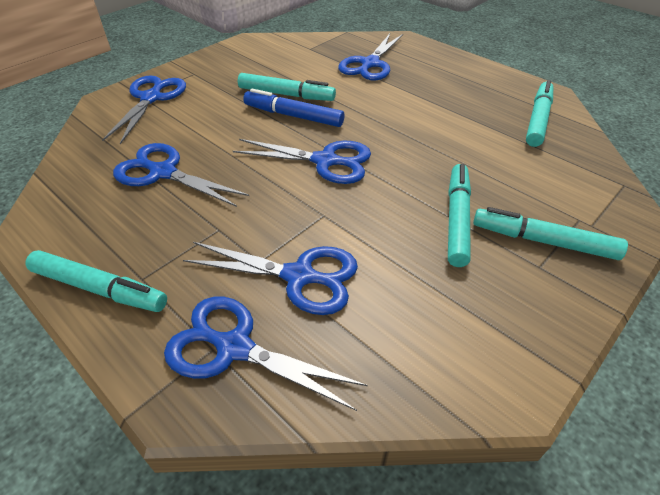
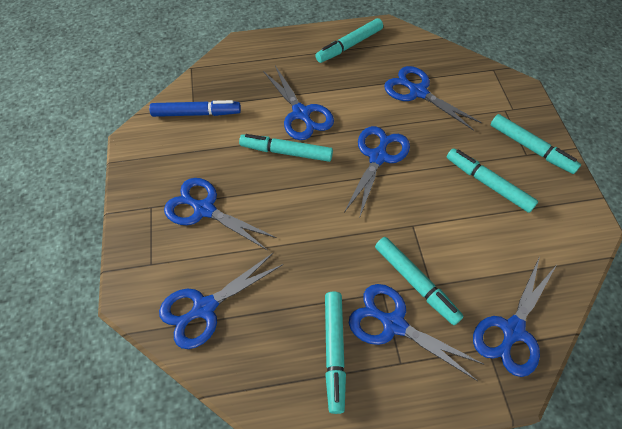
blue scissors: 6 -> 7
turquoise marker: 5 -> 6

